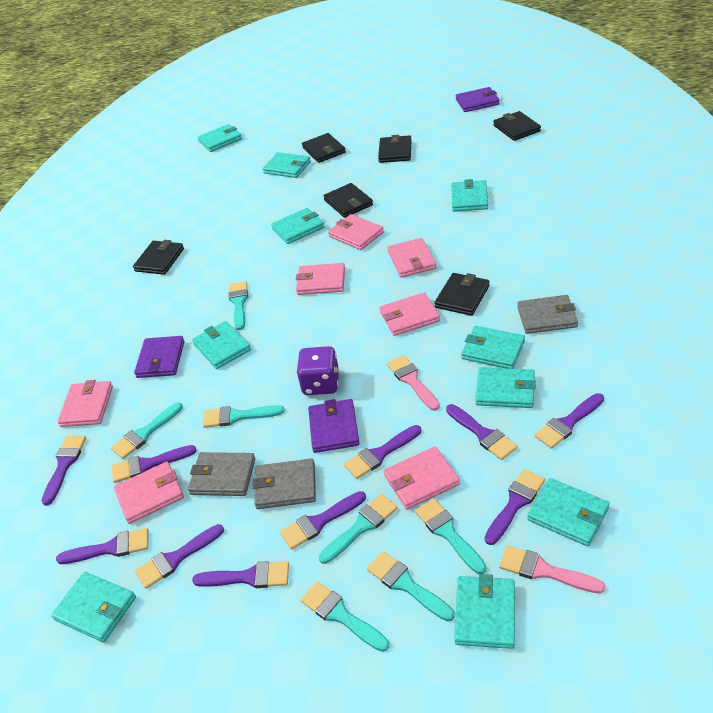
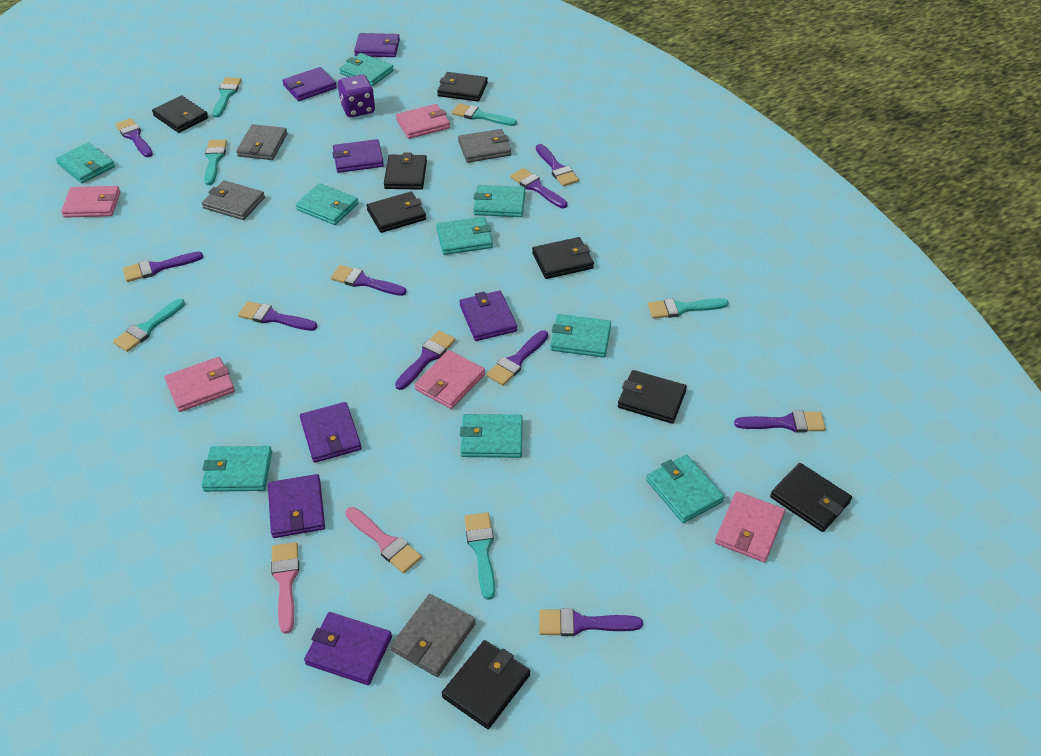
black wallet: 6 -> 8
grey wallet: 3 -> 4
pink wallet: 7 -> 5
purple wallet: 3 -> 7
turquoise brush: 7 -> 6
turquoise wallet: 10 -> 9

